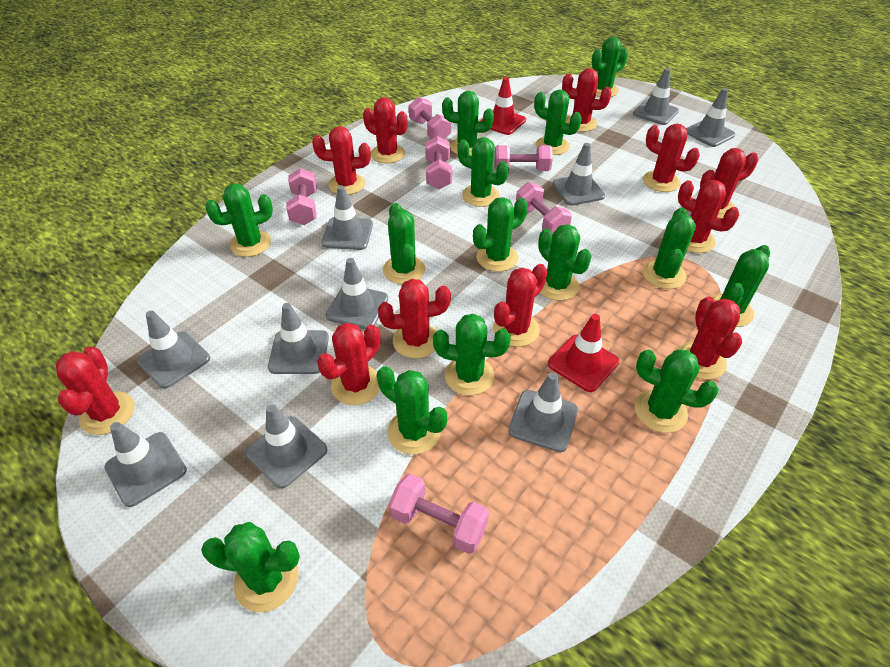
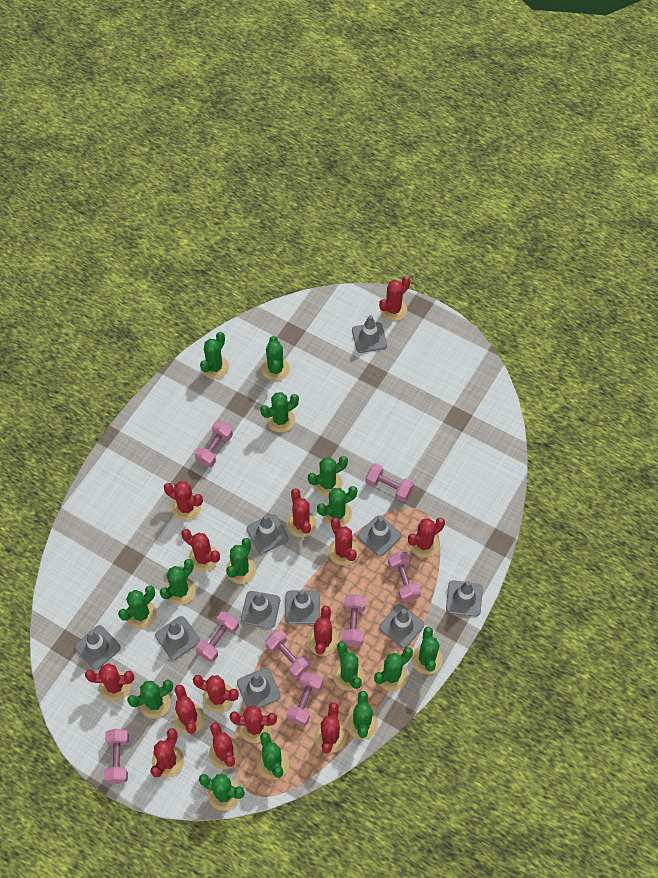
green cactus: 14 -> 15
pink dumbbell: 6 -> 8
red cactus: 11 -> 14
red traffic cone: 2 -> 0

